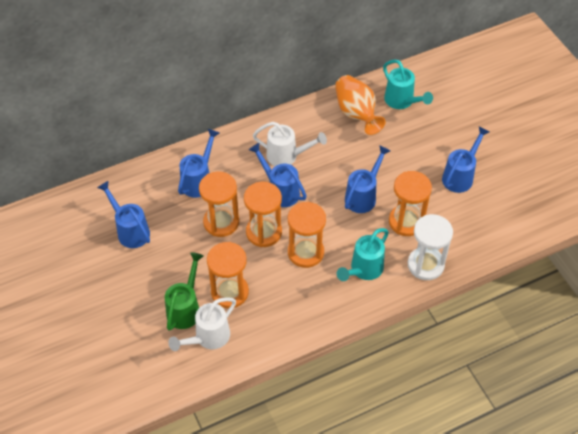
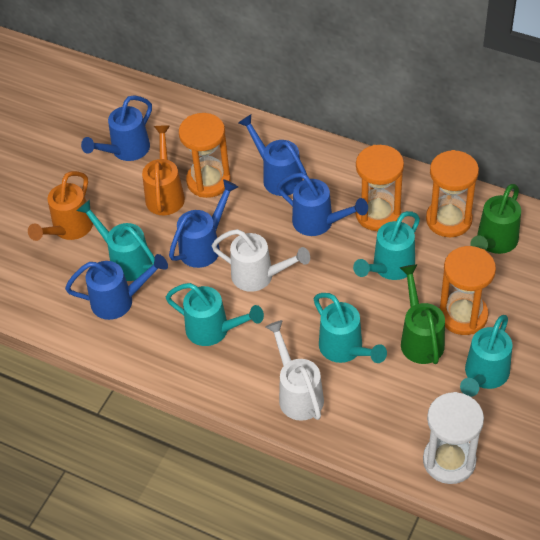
green watering can: 1 -> 2
orange hourglass: 5 -> 4
orange vase: 1 -> 0
orange watering can: 0 -> 2
turquoise watering can: 2 -> 5

